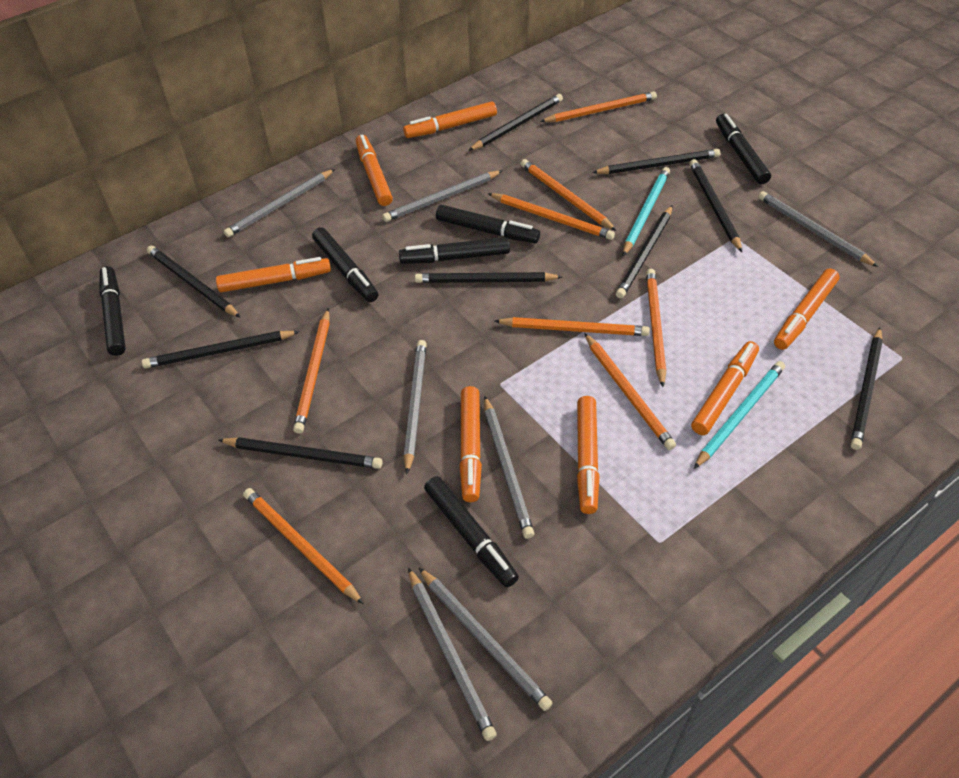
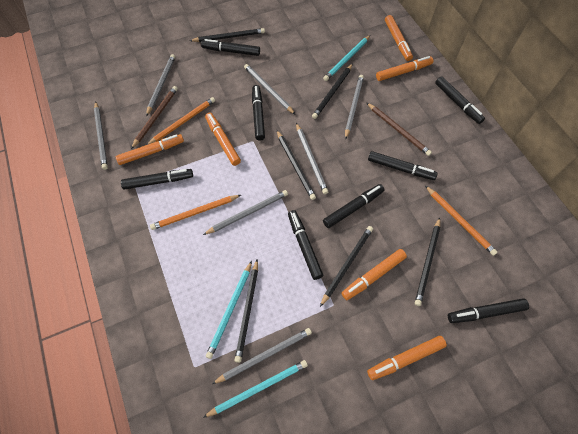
black marker: 6 -> 8
black pencil: 9 -> 6
brown pencil: 0 -> 2
orange marker: 7 -> 6
orange pencil: 8 -> 3
turquoise pencil: 2 -> 3

